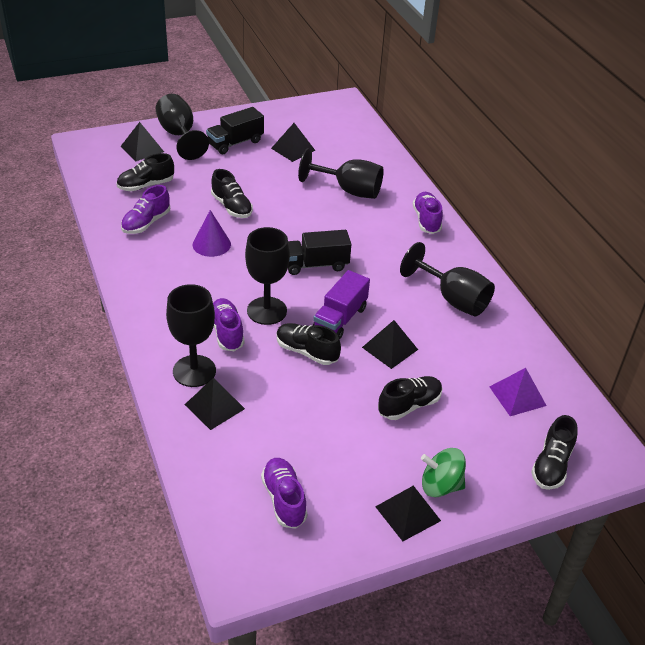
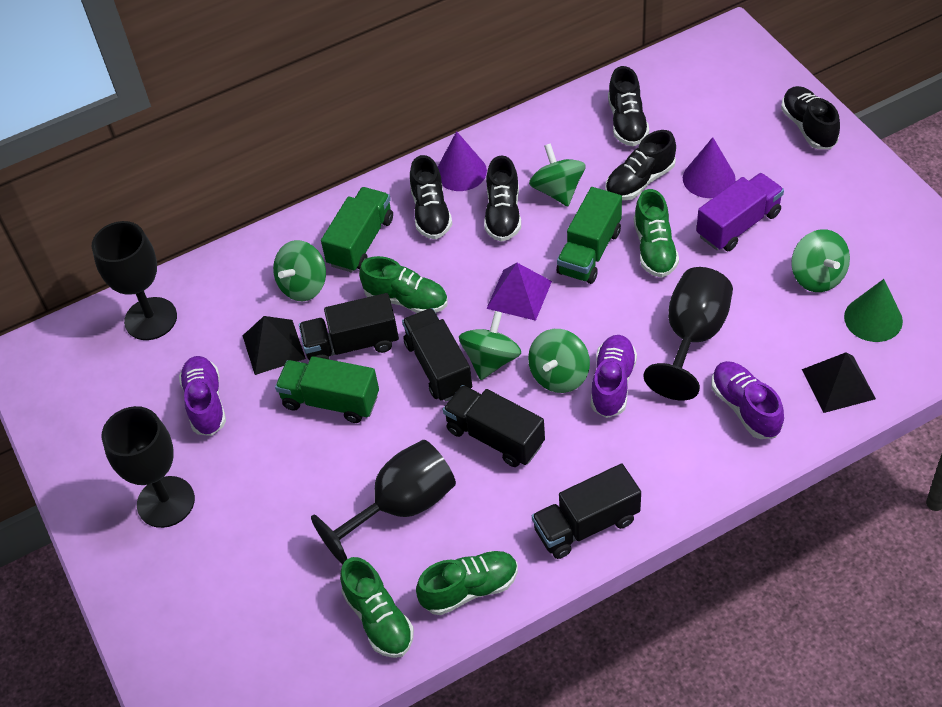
black goblet: 5 -> 4
black pyramid: 5 -> 2
black truck: 2 -> 4
green cone: 0 -> 1
green shoe: 0 -> 4
green spinning top: 1 -> 5
green truck: 0 -> 3
purple cone: 1 -> 2
purple shoe: 4 -> 3

